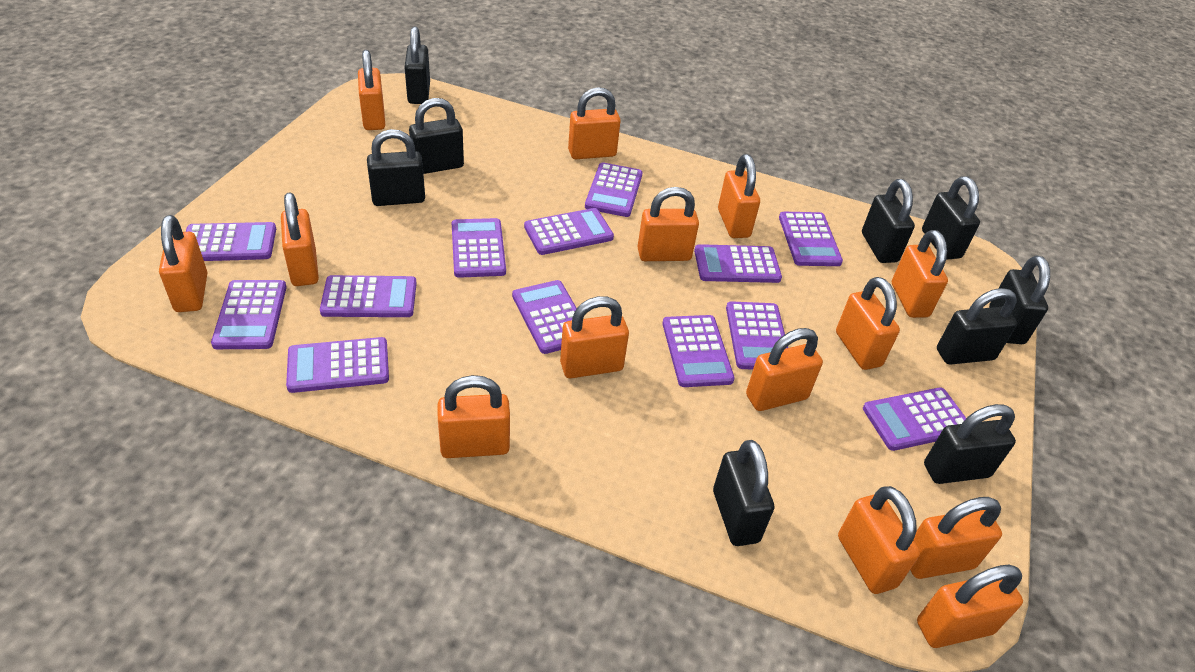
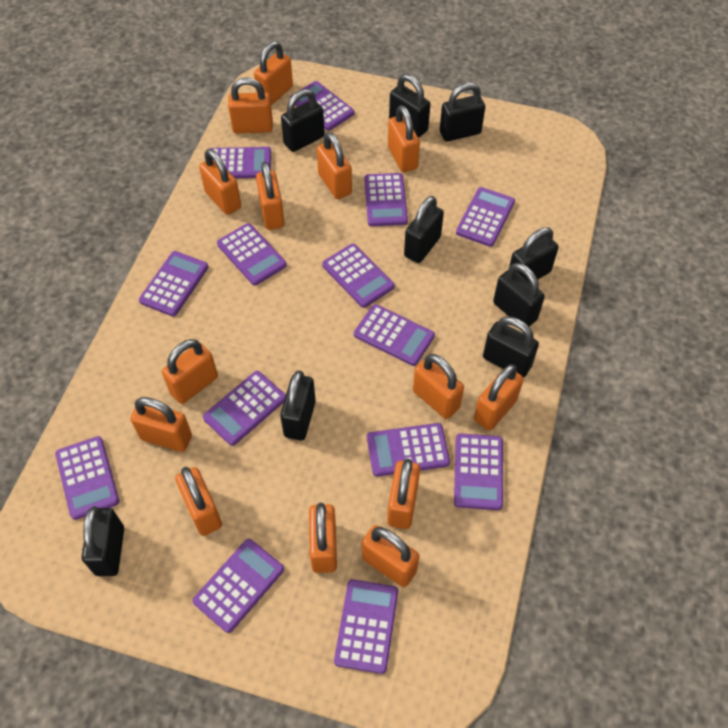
purple calculator: 13 -> 14

